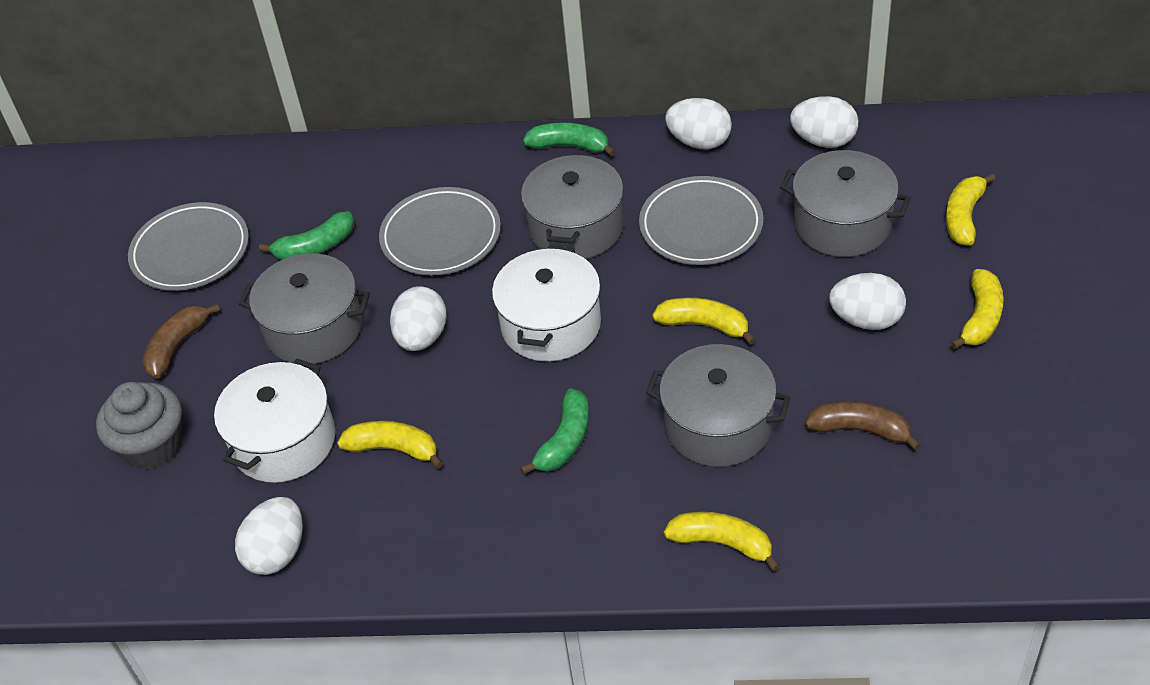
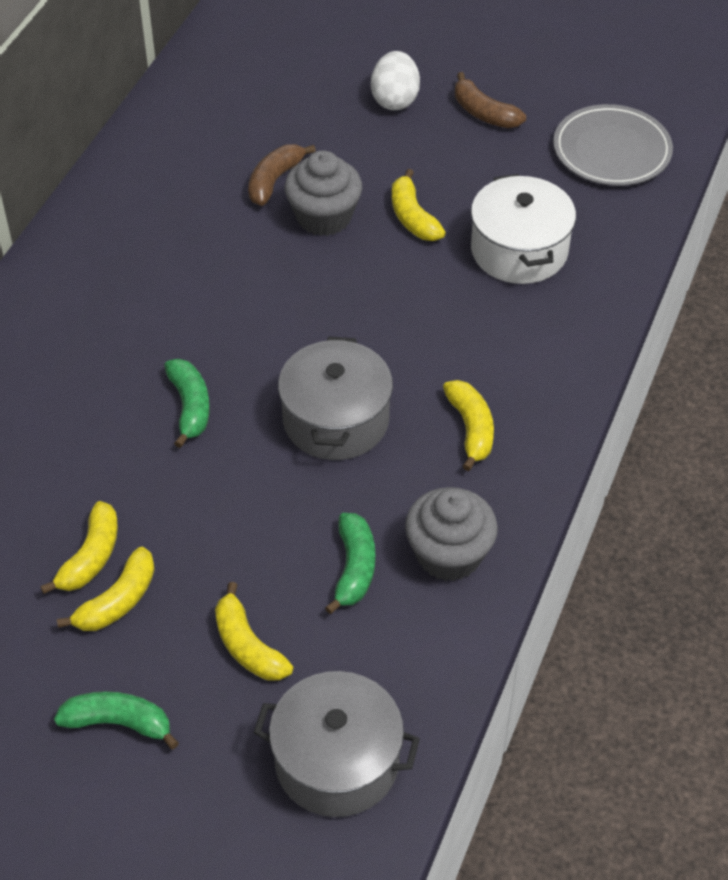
grey cupcake: 1 -> 2
grey plate: 3 -> 1
grey pot: 4 -> 2
white egg: 5 -> 1
white pot: 2 -> 1

